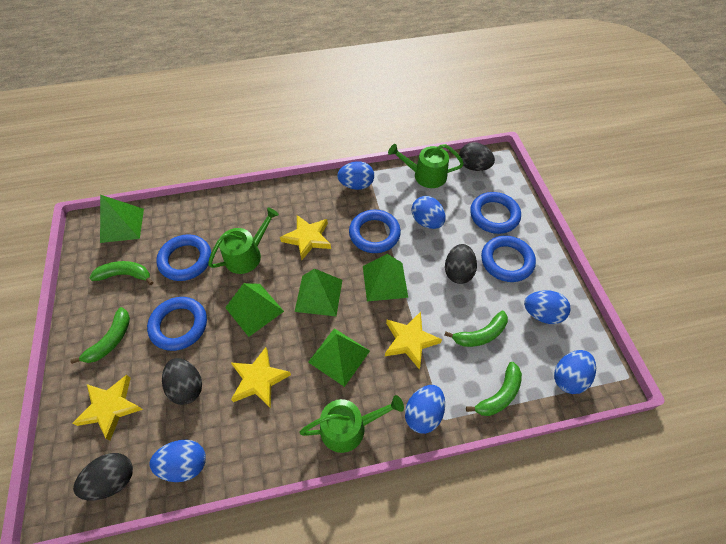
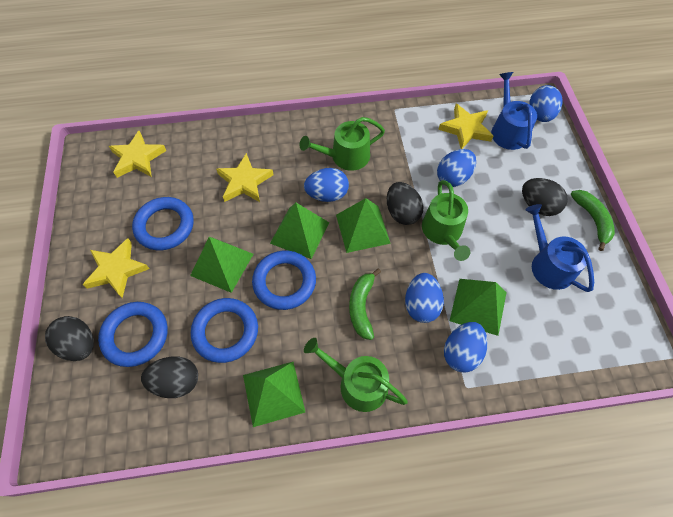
blue egg: 6 -> 5
blue ring: 5 -> 4
blue watering can: 0 -> 2
green banana: 4 -> 2

